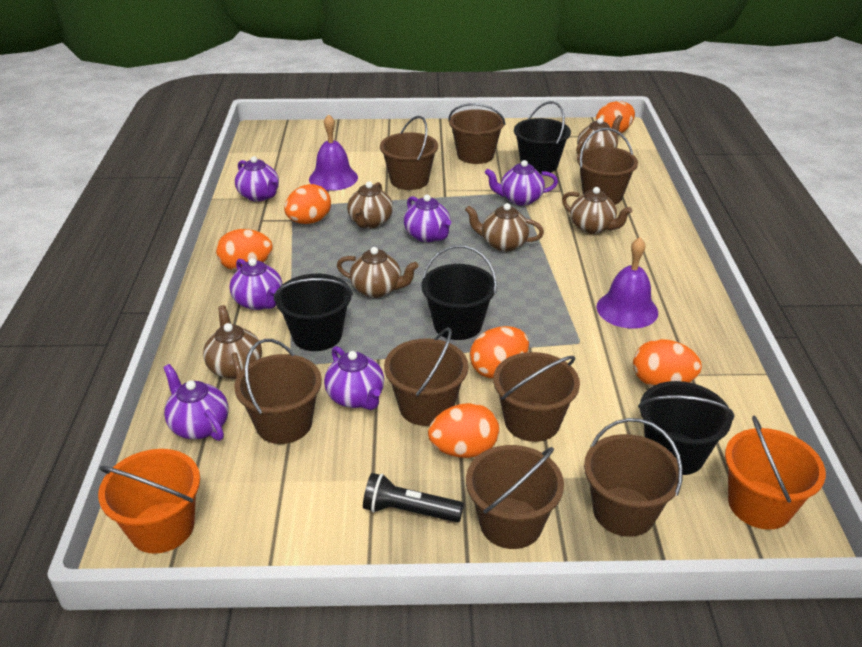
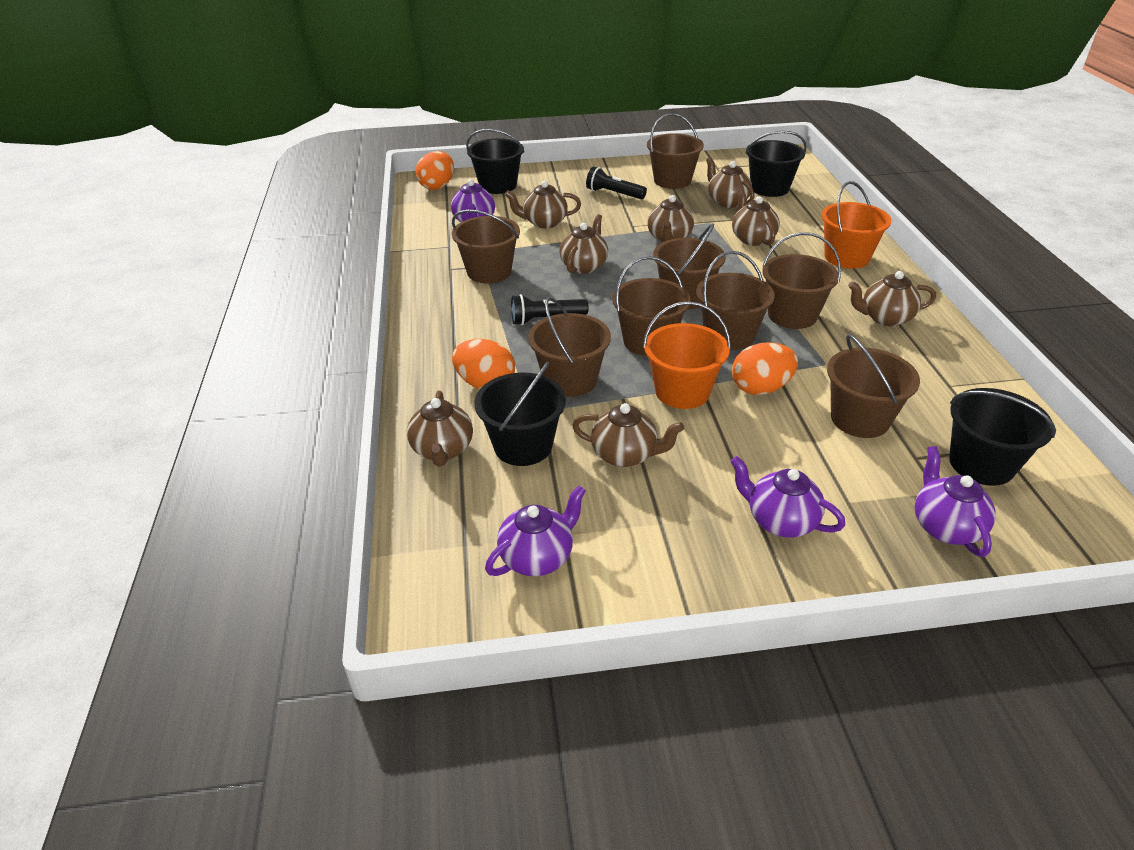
black flashlight: 1 -> 2
brown teapot: 6 -> 8
orange egg: 6 -> 3
purple bell: 2 -> 0
purple teapot: 6 -> 4

